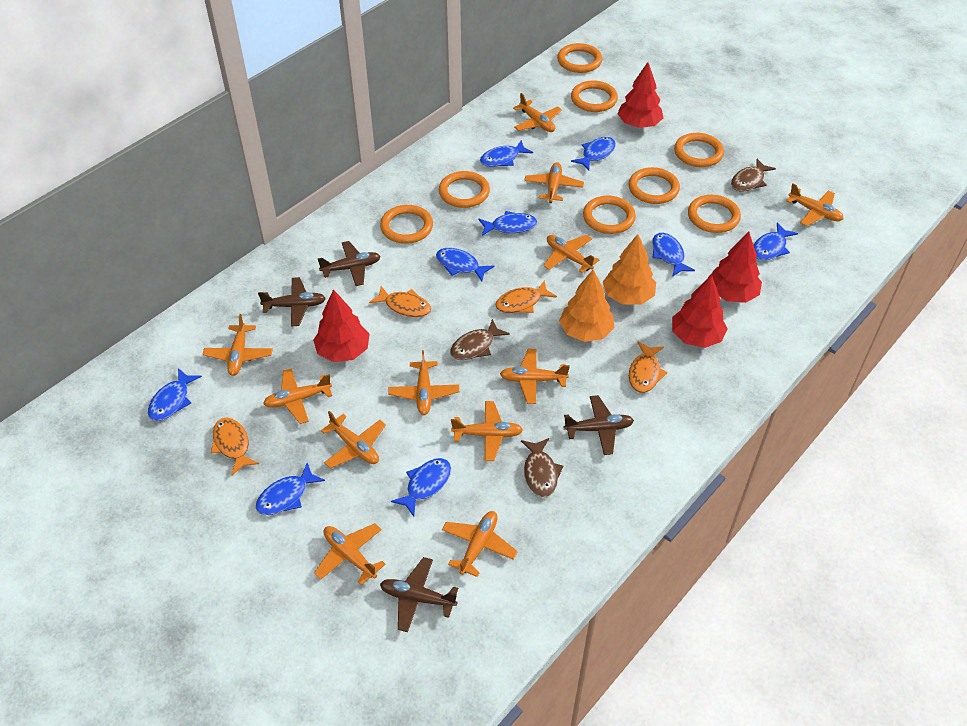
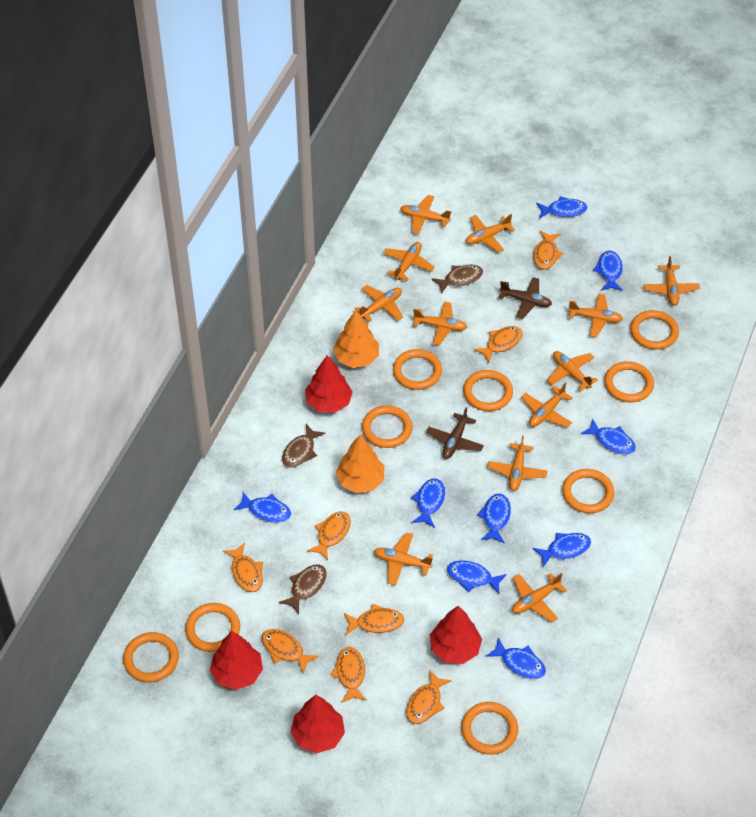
brown plane: 4 -> 2
orange fish: 4 -> 8
orange ring: 8 -> 9

